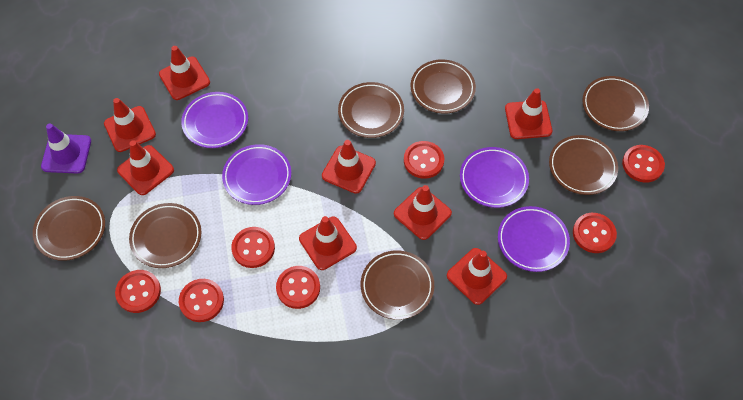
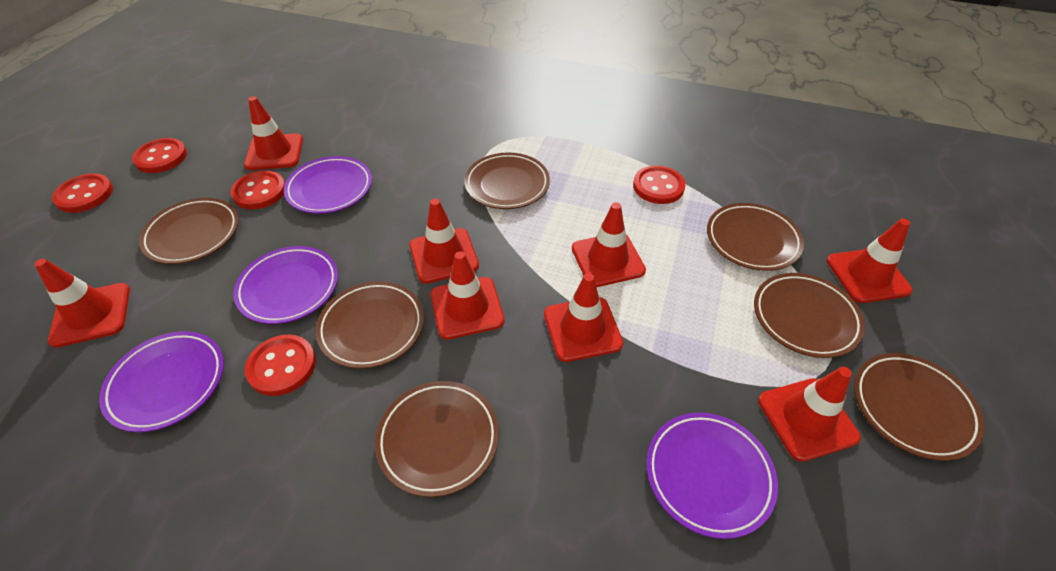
purple traffic cone: 1 -> 0
red button: 7 -> 5

